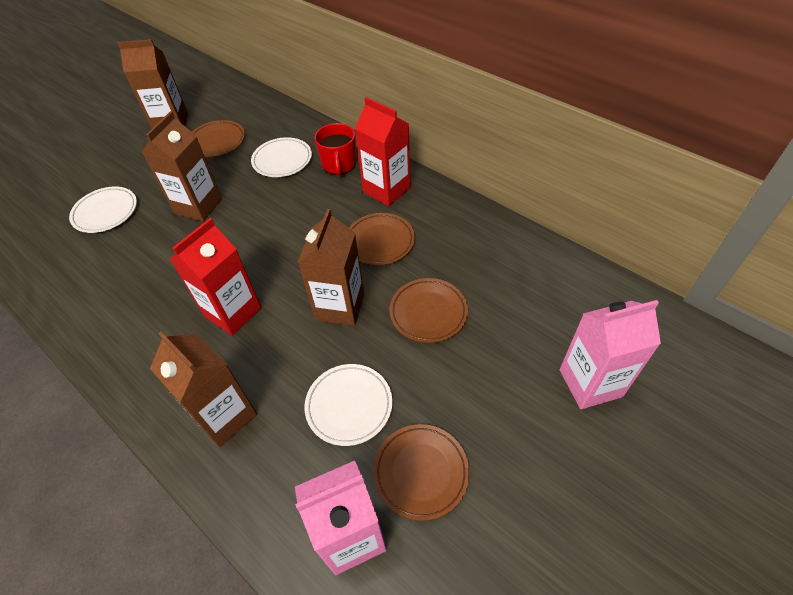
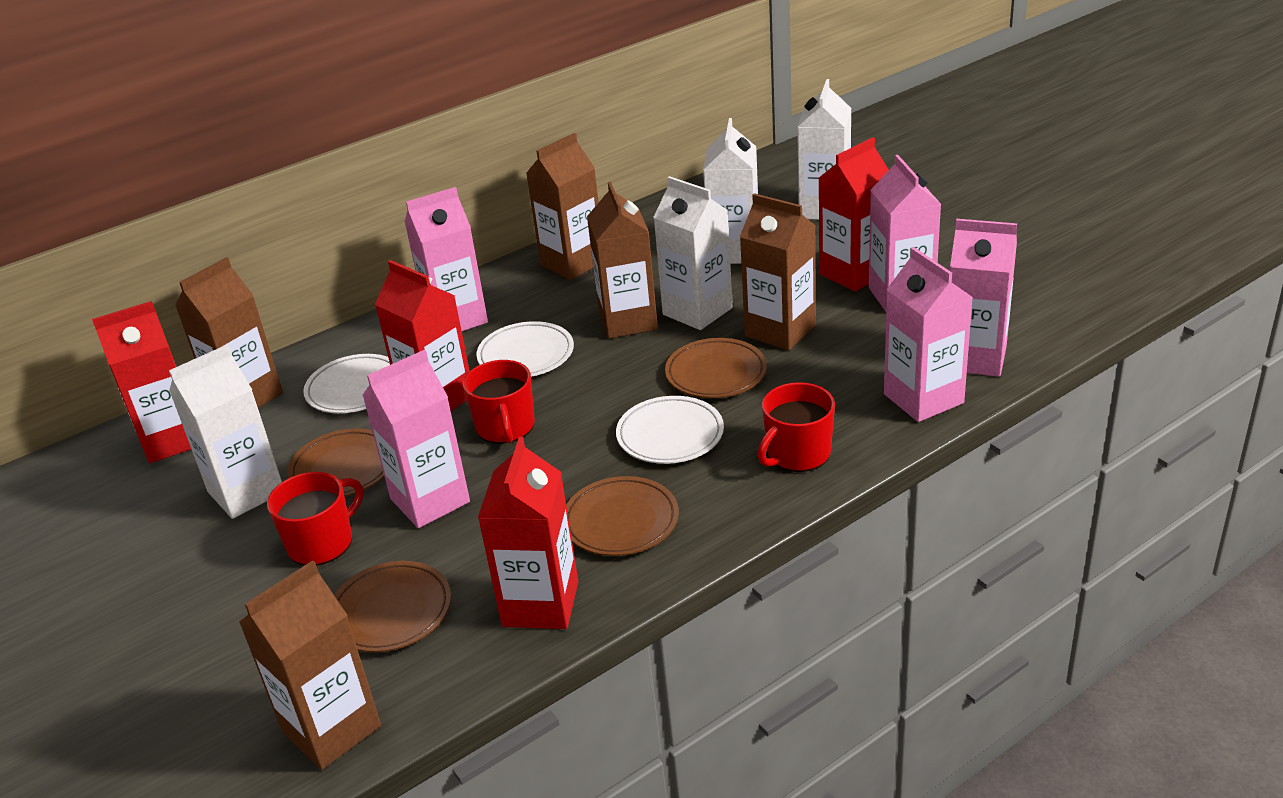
brown carton: 4 -> 5
pink carton: 2 -> 5
red carton: 2 -> 4
red mug: 1 -> 3
white carton: 0 -> 4

